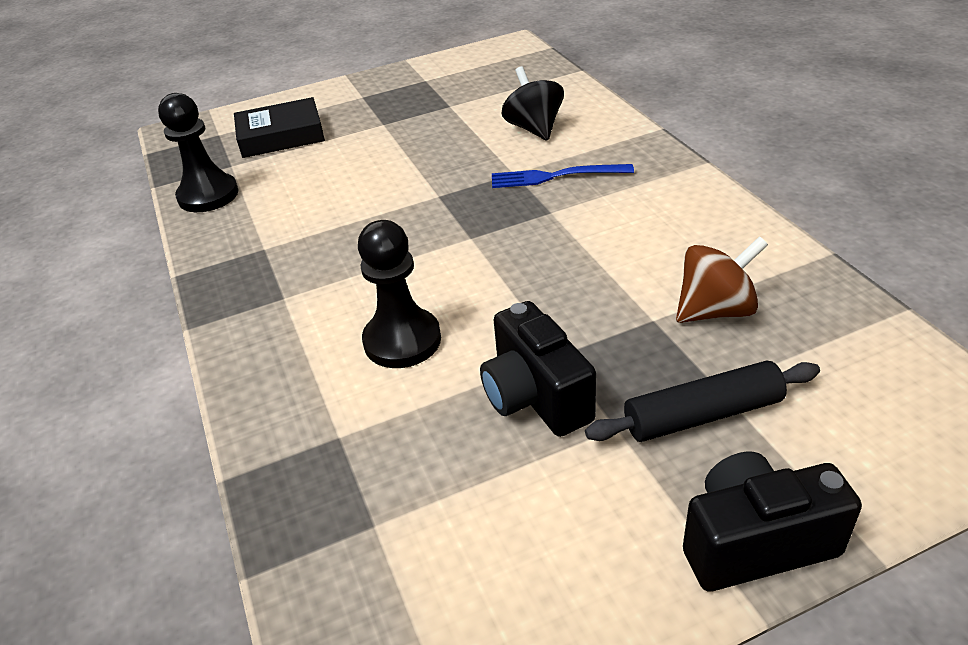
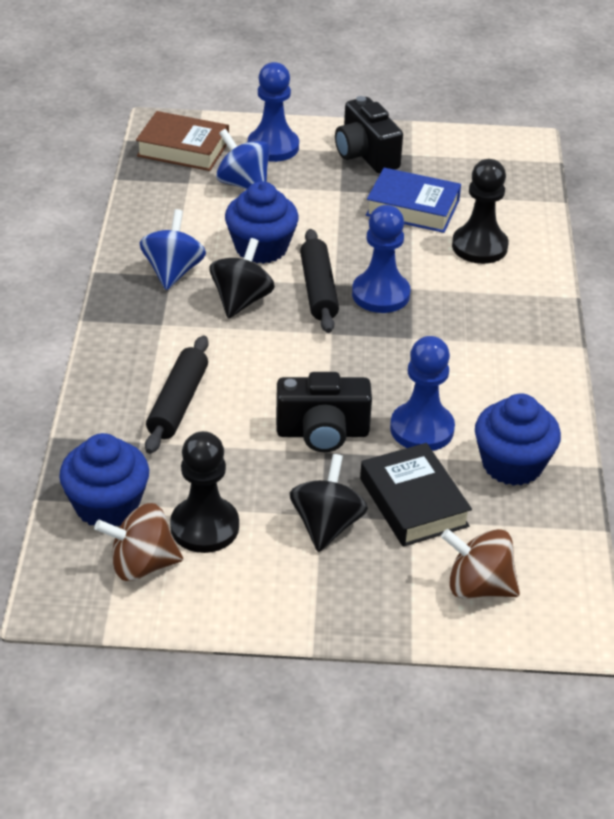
black rolling pin: 1 -> 2
black spinning top: 1 -> 2
blue book: 0 -> 1
blue cupcake: 0 -> 3
blue fork: 1 -> 0
blue pawn: 0 -> 3
blue spinning top: 0 -> 2
brown book: 0 -> 1
brown spinning top: 1 -> 2

